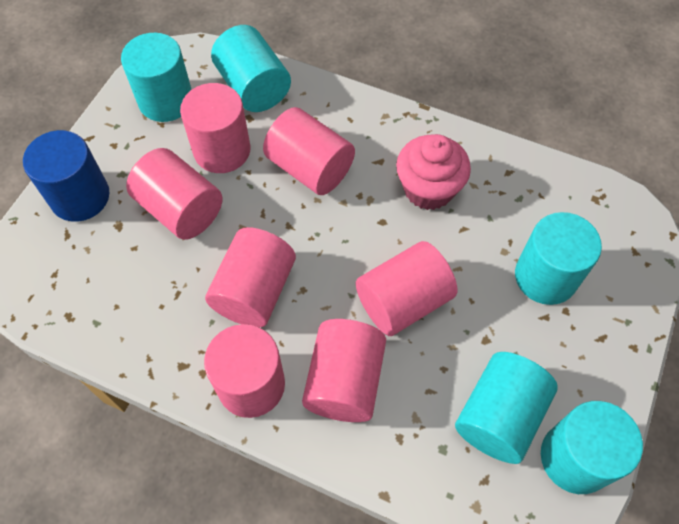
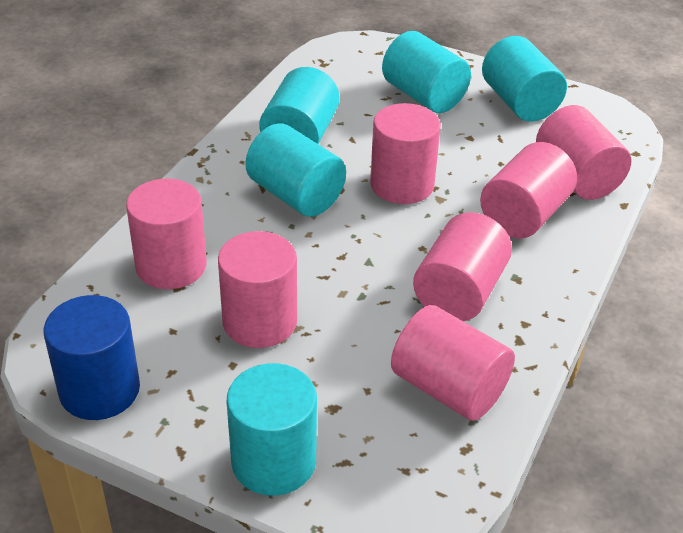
pink cupcake: 1 -> 0

